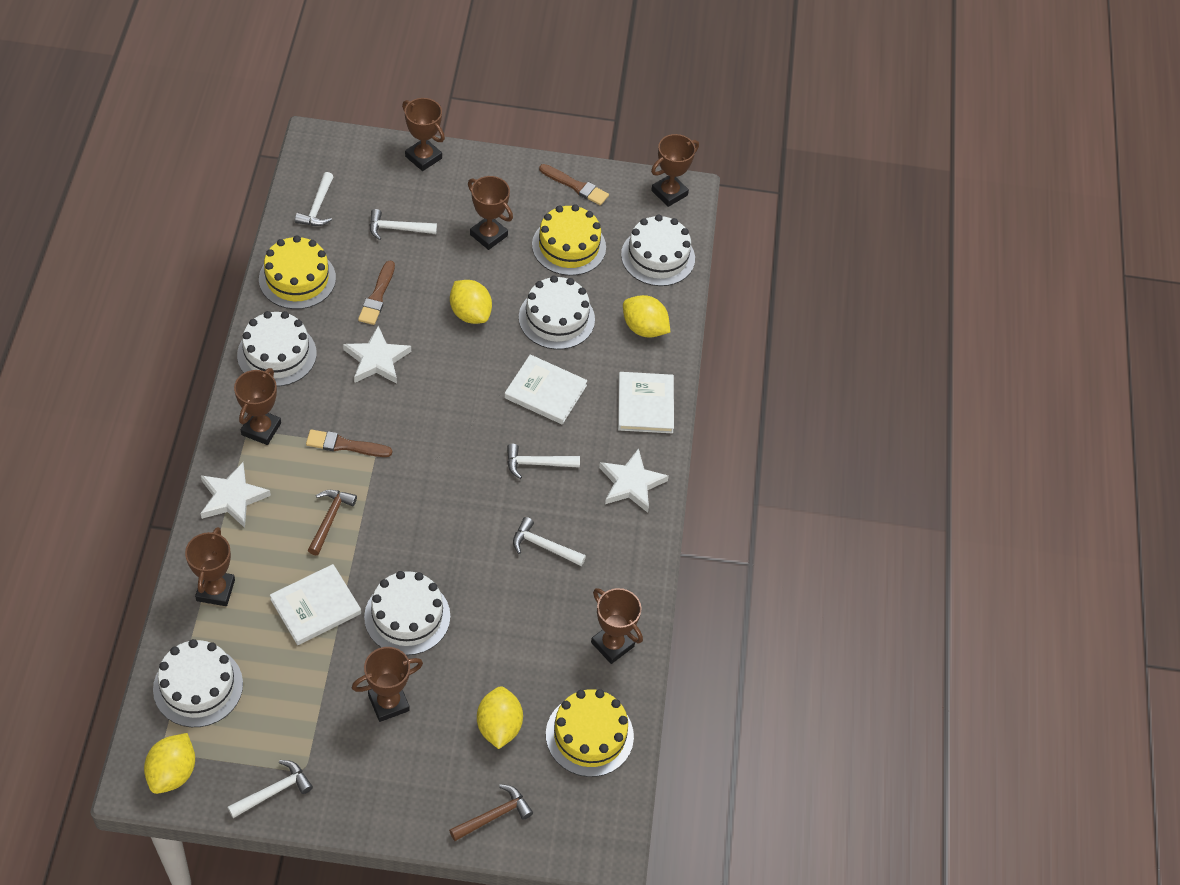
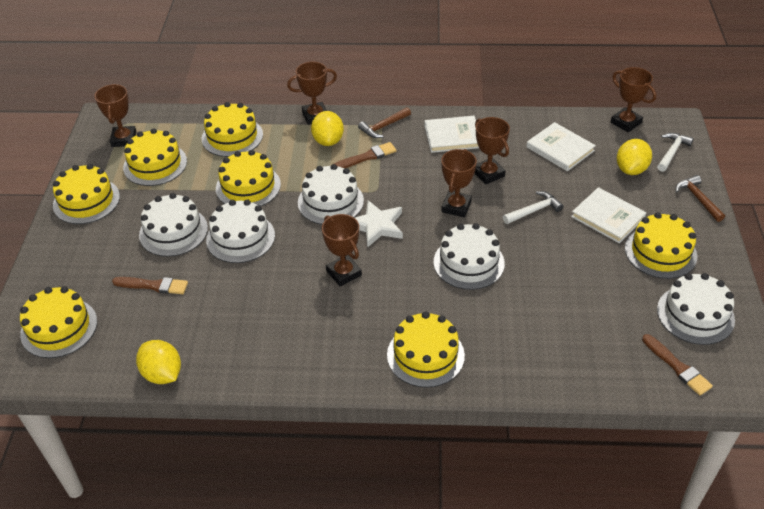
brown trophy: 7 -> 6
white hammer: 5 -> 2
white star: 3 -> 1
yellow cake: 3 -> 7
yellow lemon: 4 -> 3

